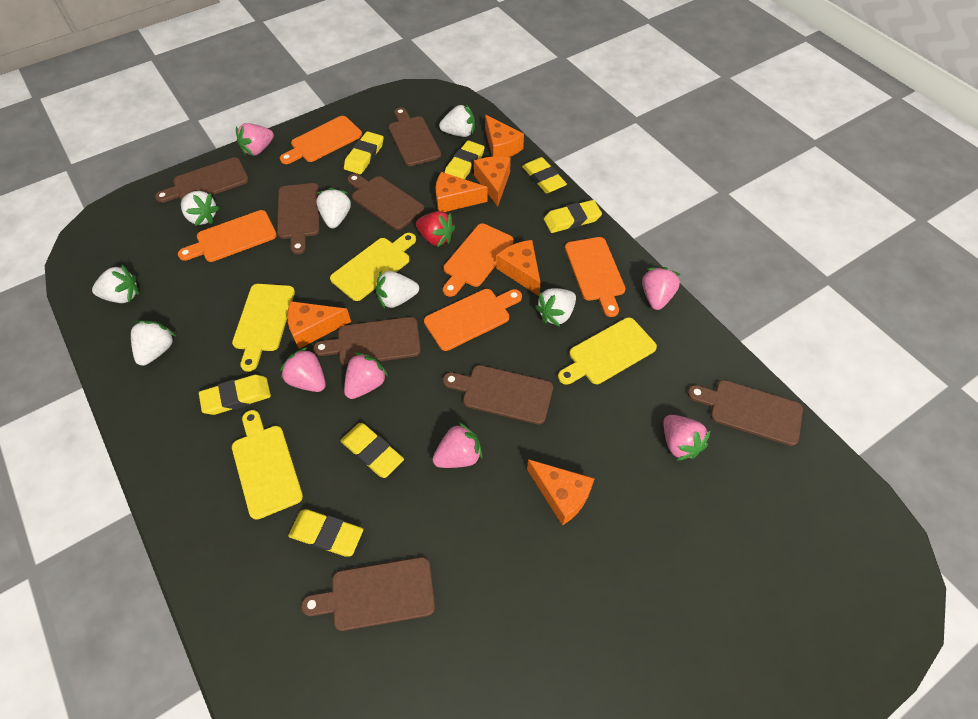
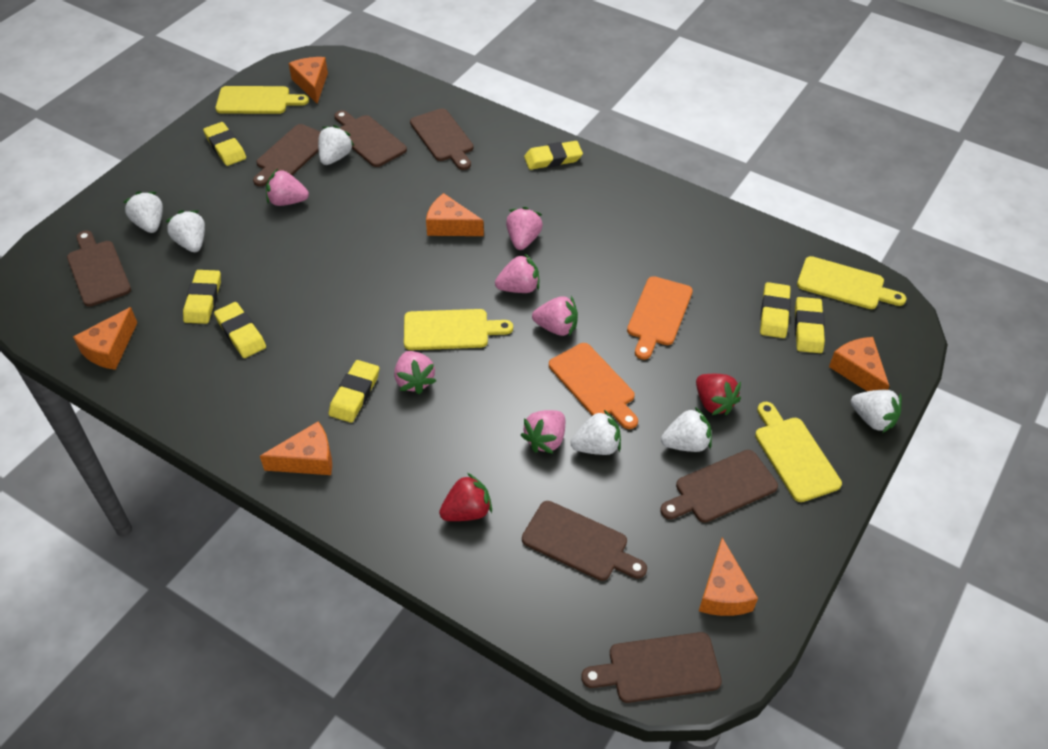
brown cutting board: 8 -> 7
orange cutting board: 5 -> 2
red strawberry: 1 -> 2
white strawberry: 7 -> 6

